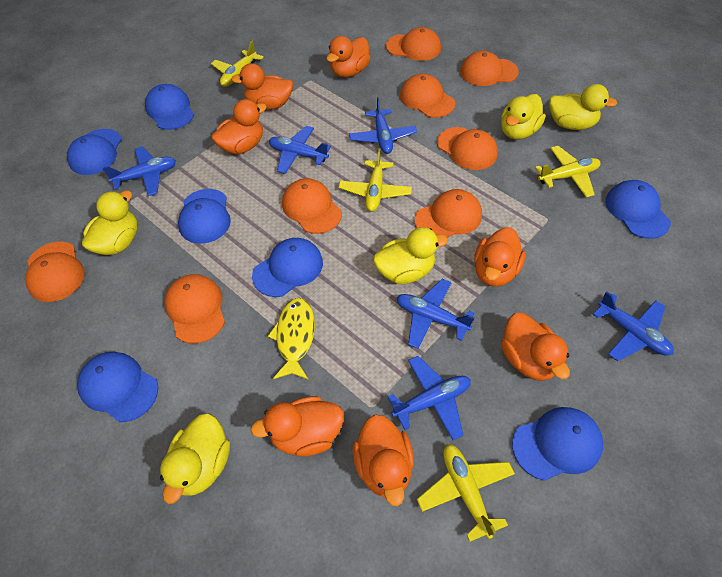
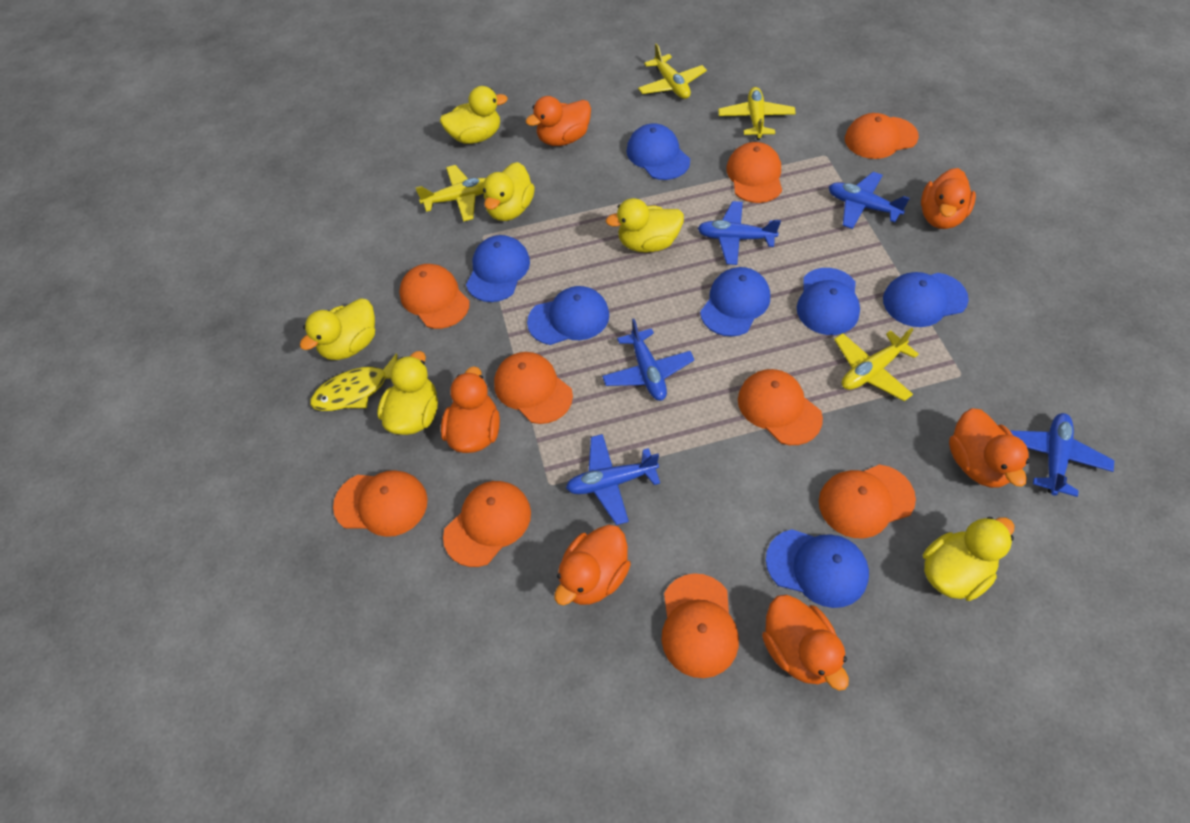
blue plane: 6 -> 5
orange cap: 8 -> 9
orange duck: 7 -> 6
yellow duck: 5 -> 6

